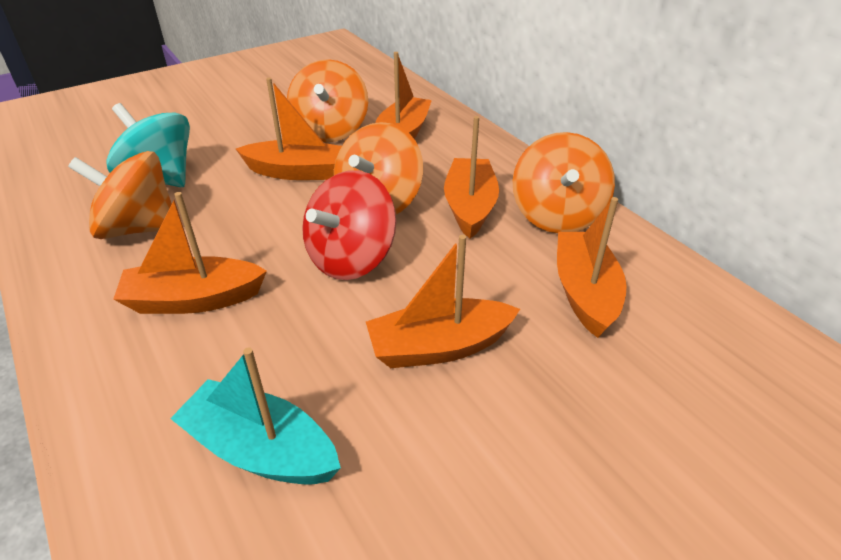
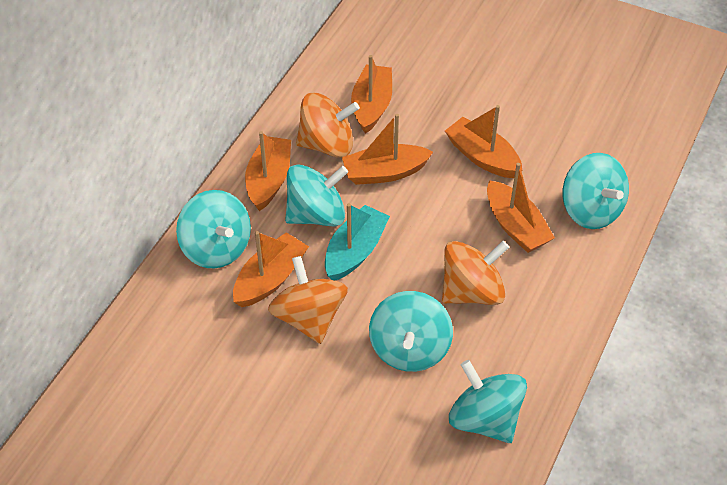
orange spinning top: 4 -> 3
red spinning top: 1 -> 0
turquoise spinning top: 1 -> 5

